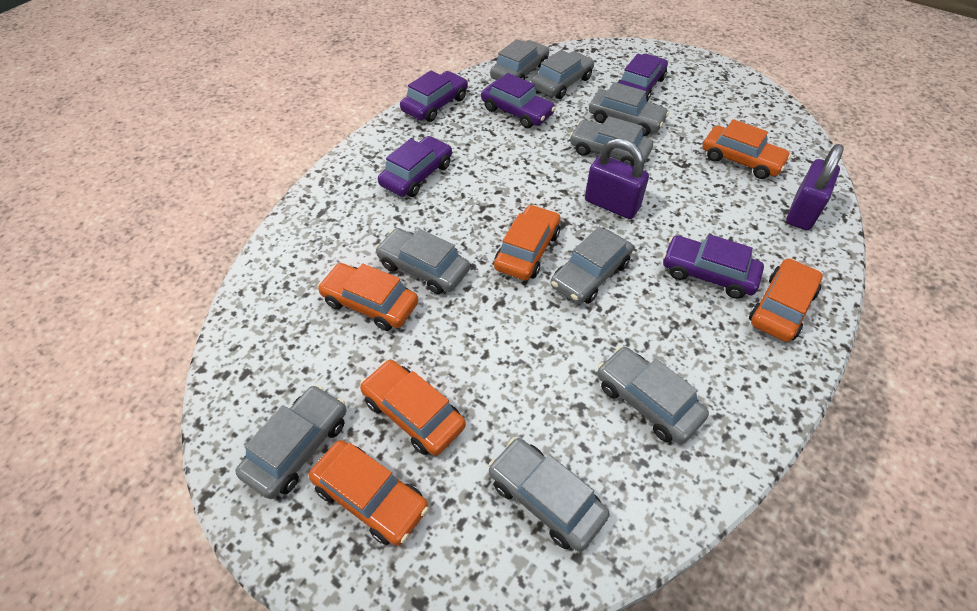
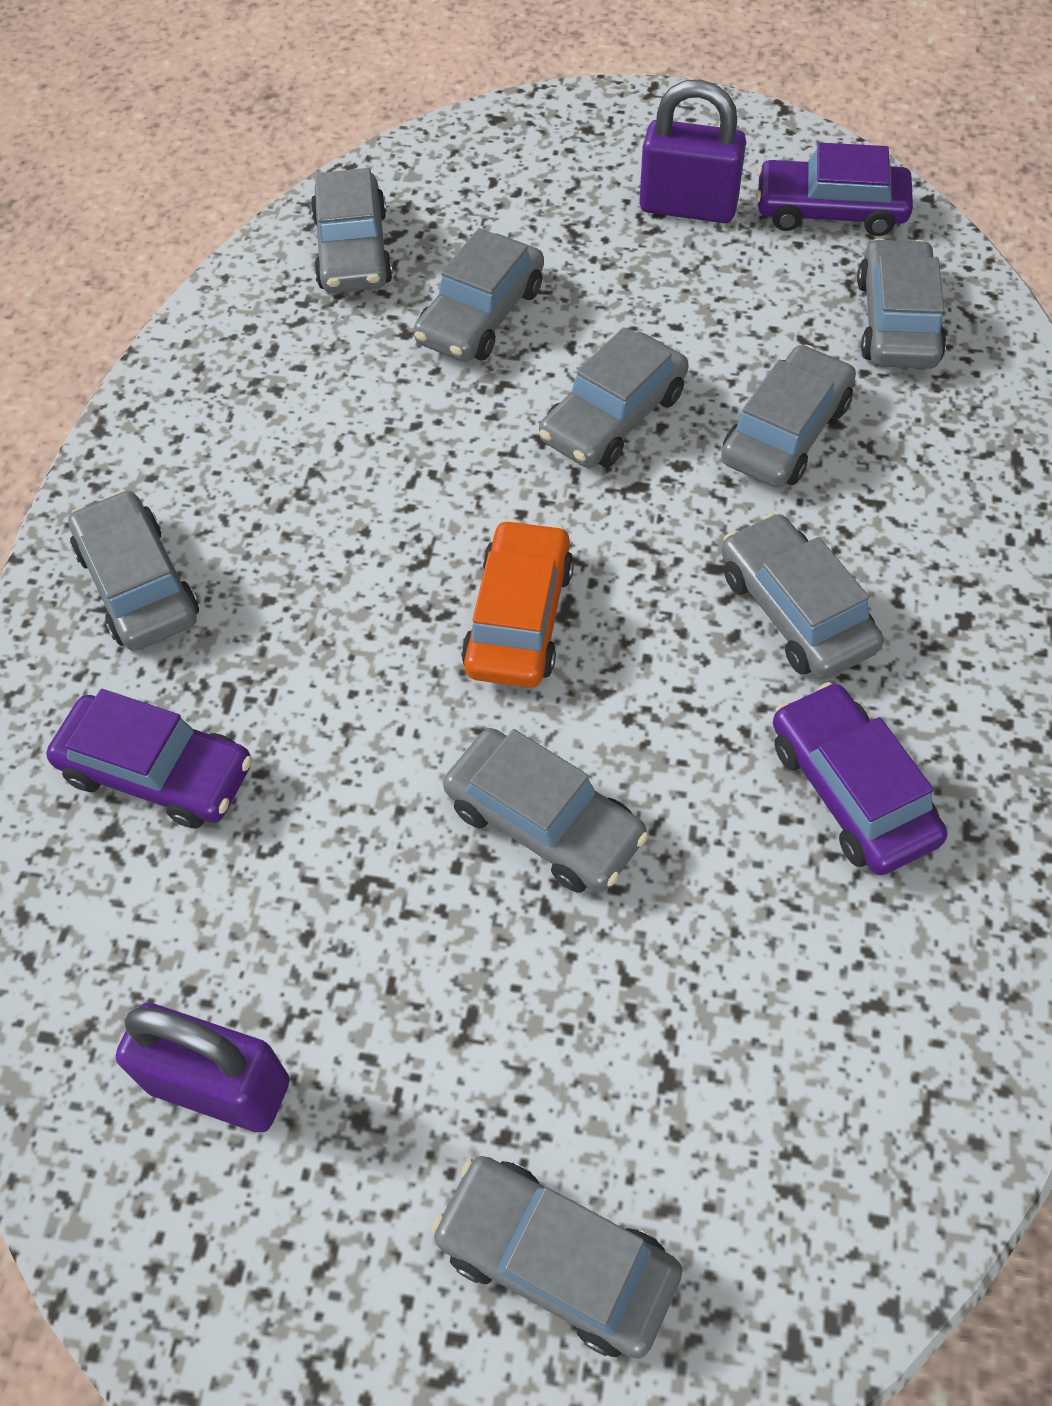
orange car: 6 -> 1
purple car: 5 -> 3

